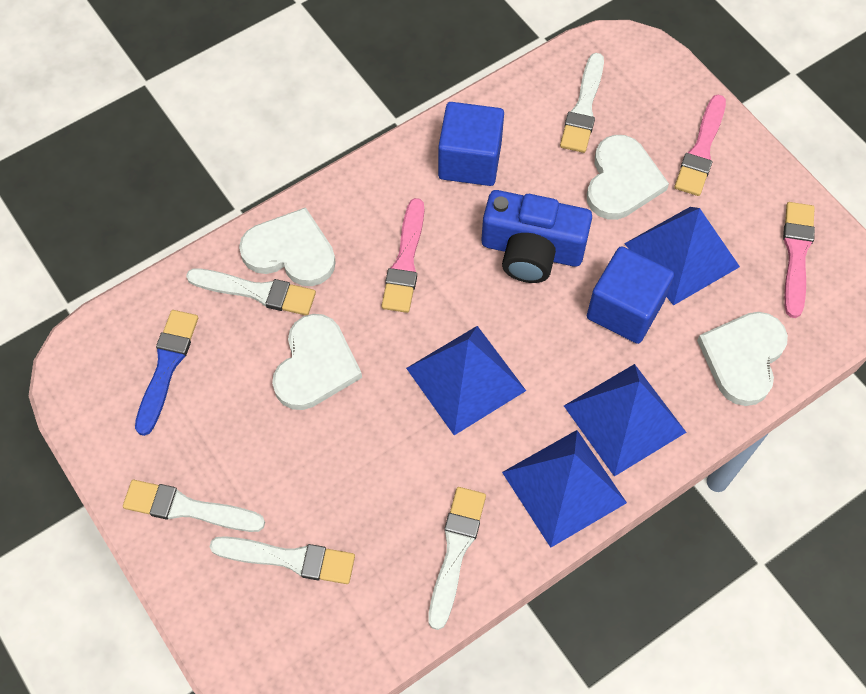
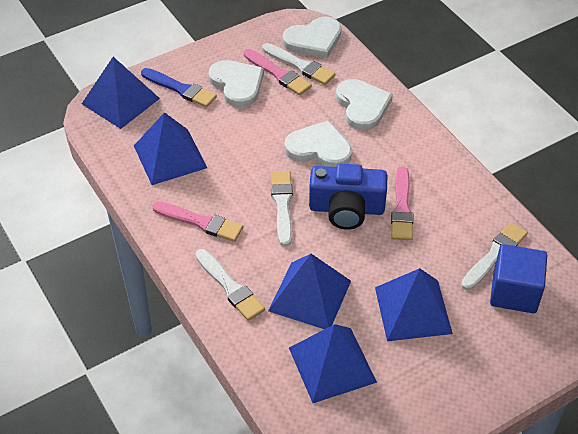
blue cube: 2 -> 1
blue pyramid: 4 -> 5
white brush: 5 -> 4

